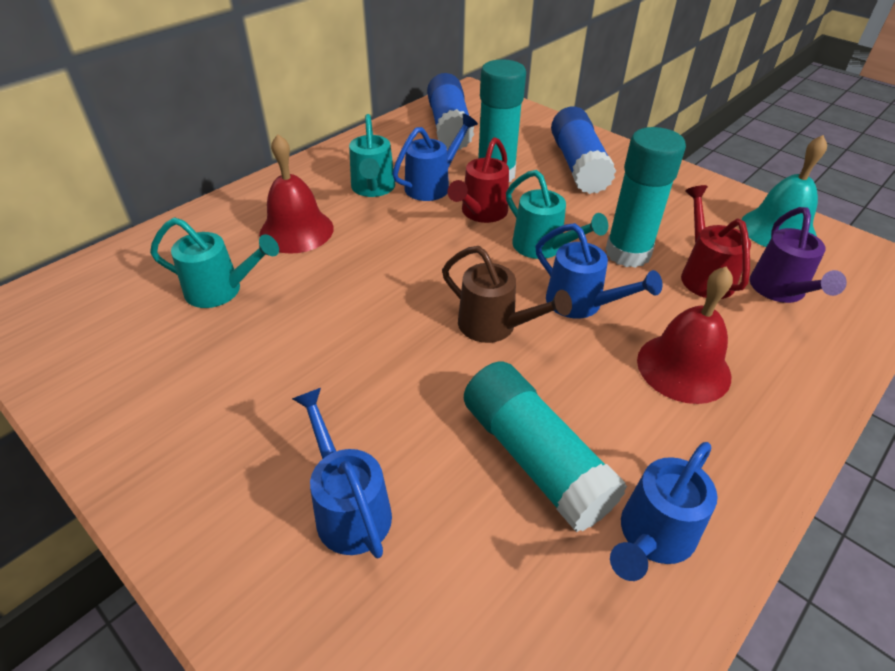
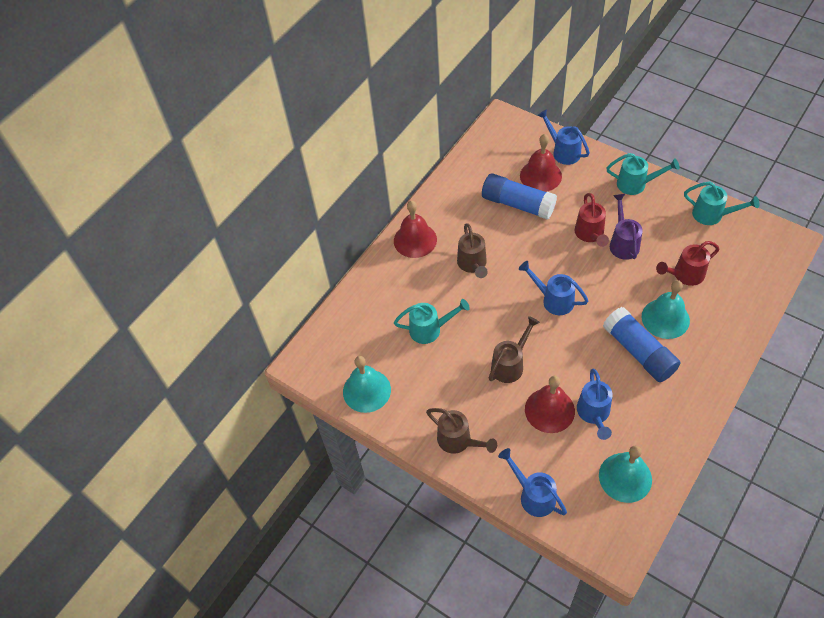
brown watering can: 1 -> 3
red bell: 2 -> 3
turquoise bell: 1 -> 3
turquoise glue stick: 3 -> 0

